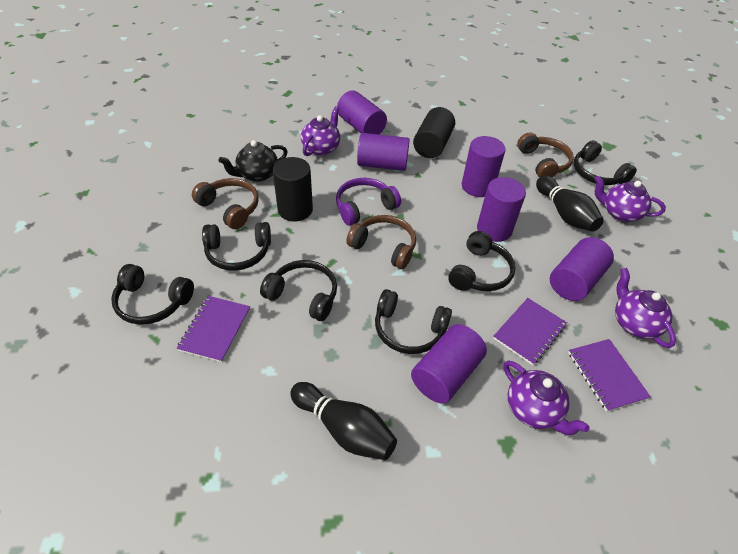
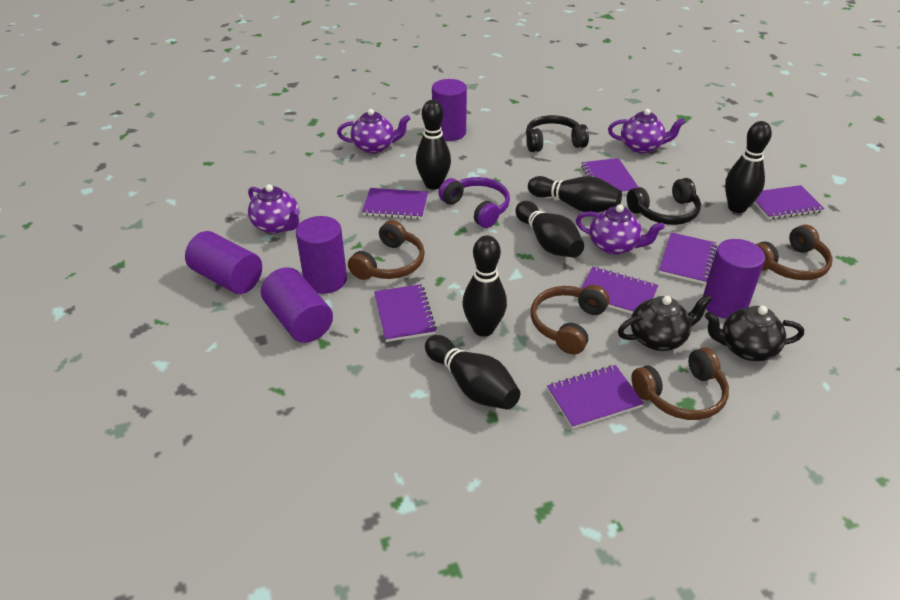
black bowling pin: 2 -> 6
black cylinder: 2 -> 0
black headphones: 6 -> 2
black teapot: 1 -> 2
brown headphones: 3 -> 4
purple cylinder: 6 -> 5
purple notebook: 3 -> 7

